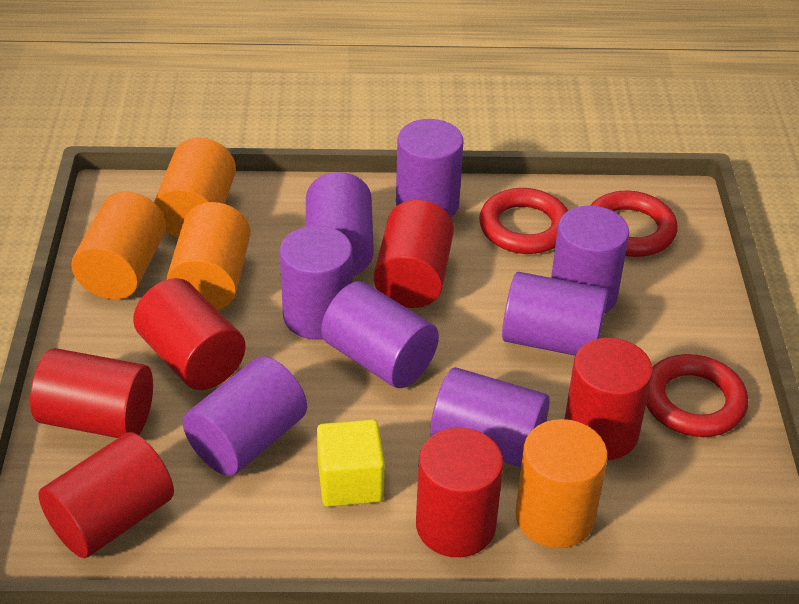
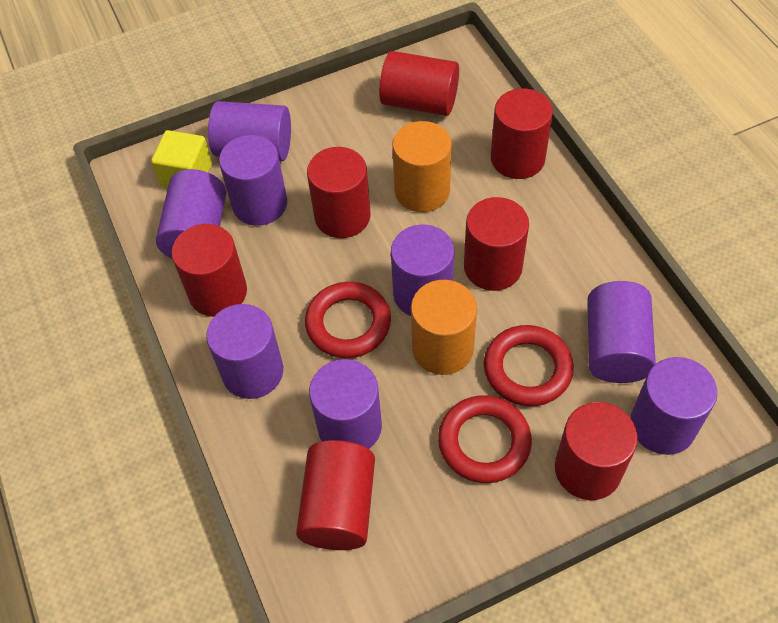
orange cylinder: 4 -> 2
red cylinder: 6 -> 7

